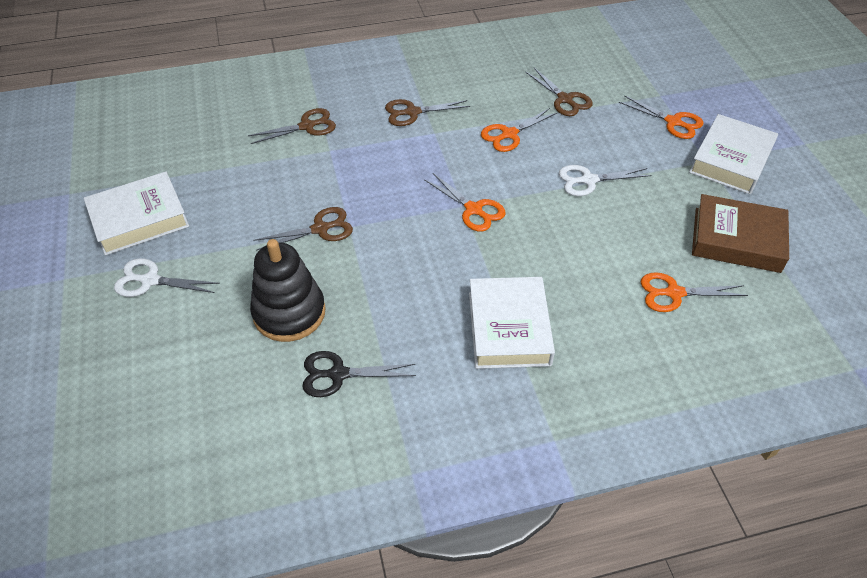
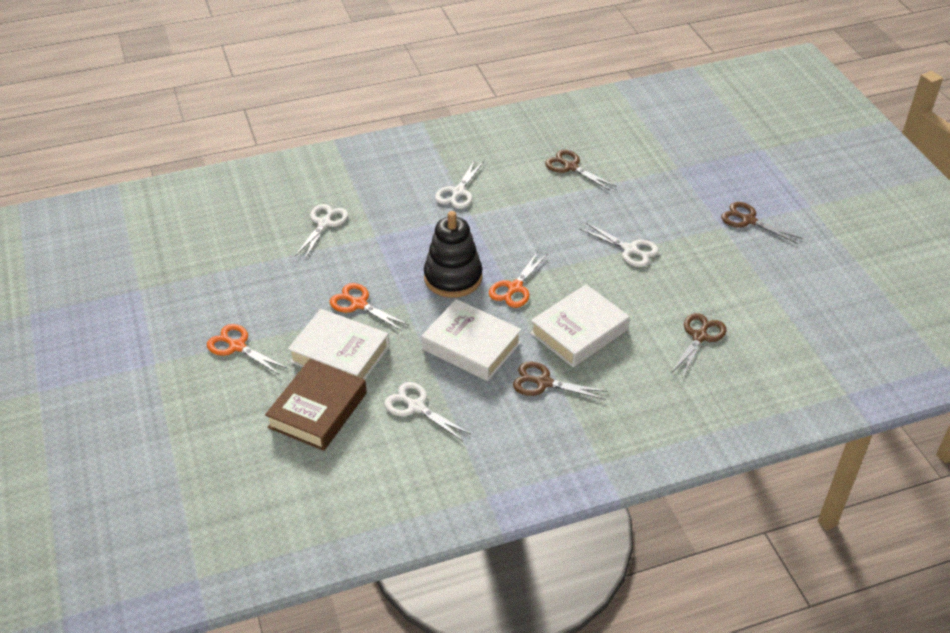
black scissors: 1 -> 0
orange scissors: 4 -> 3
white scissors: 2 -> 4

